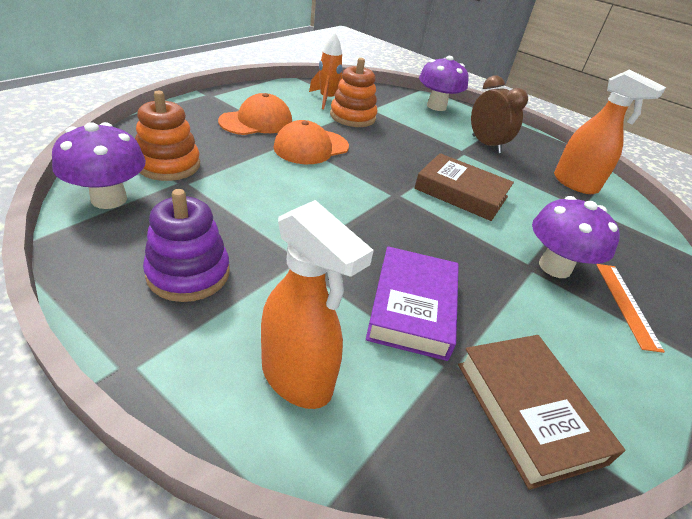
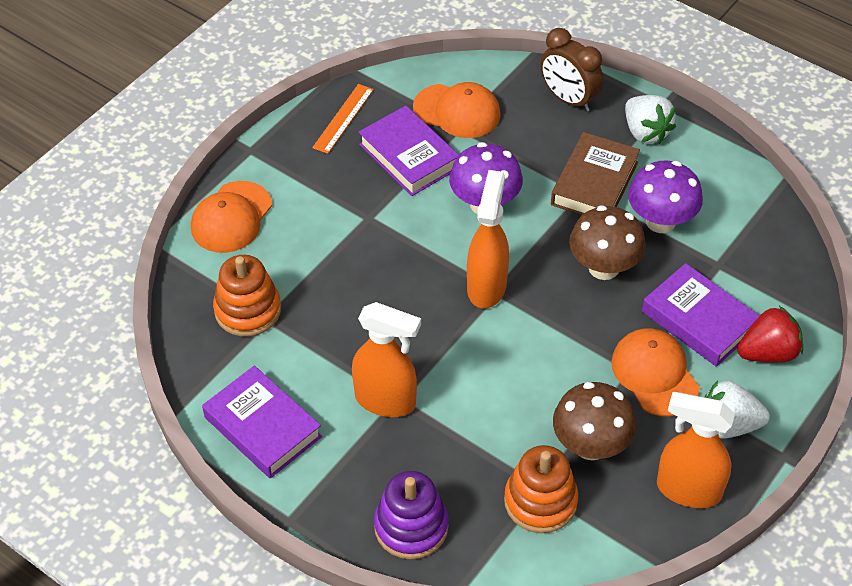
brown book: 2 -> 1
brown mushroom: 0 -> 2
orange cap: 2 -> 3
orange rocket: 1 -> 0
orange spray bottle: 2 -> 3
purple book: 1 -> 3
purple mushroom: 3 -> 2
red strawberry: 0 -> 1
white strawberry: 0 -> 2

